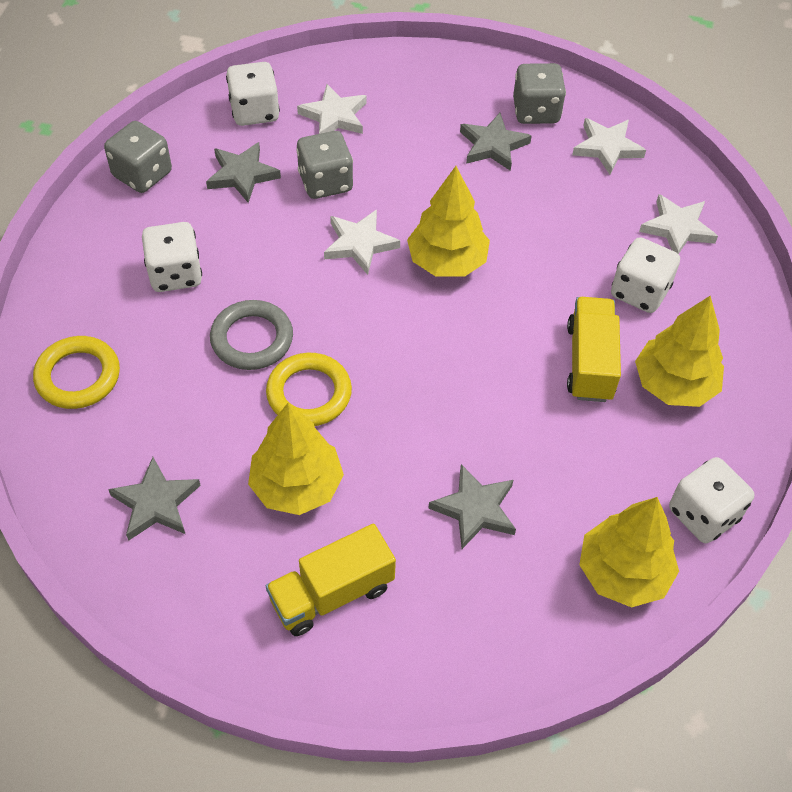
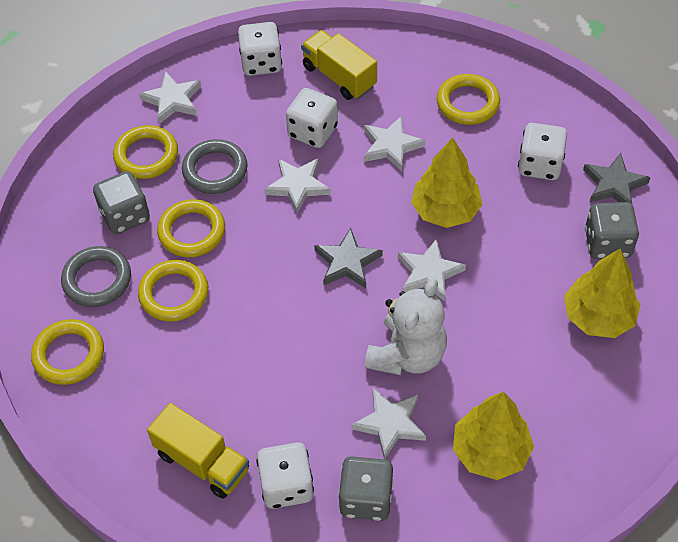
grey ring: 1 -> 2
grey star: 4 -> 2
white star: 4 -> 5
white teddy bear: 0 -> 1
yellow ring: 2 -> 5
yellow tree: 4 -> 3

